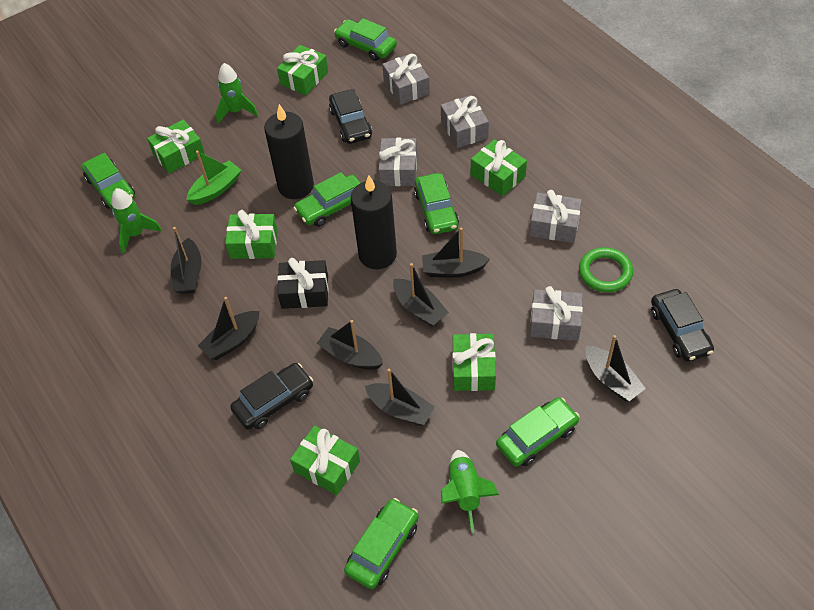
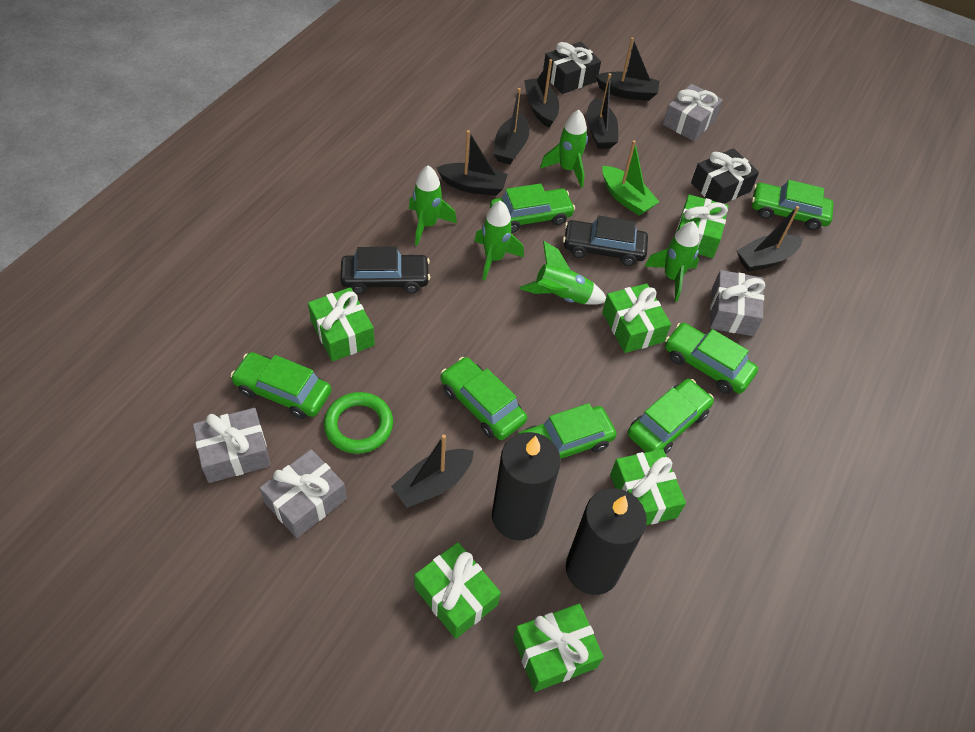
black car: 3 -> 2
black gift: 1 -> 2
green car: 6 -> 7
green rocket: 3 -> 5
grey gift: 5 -> 4

